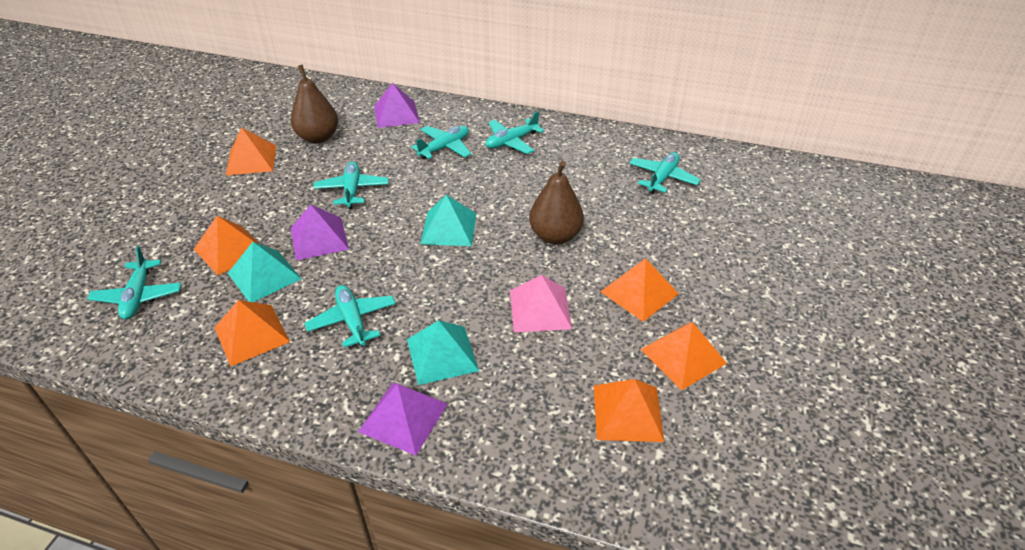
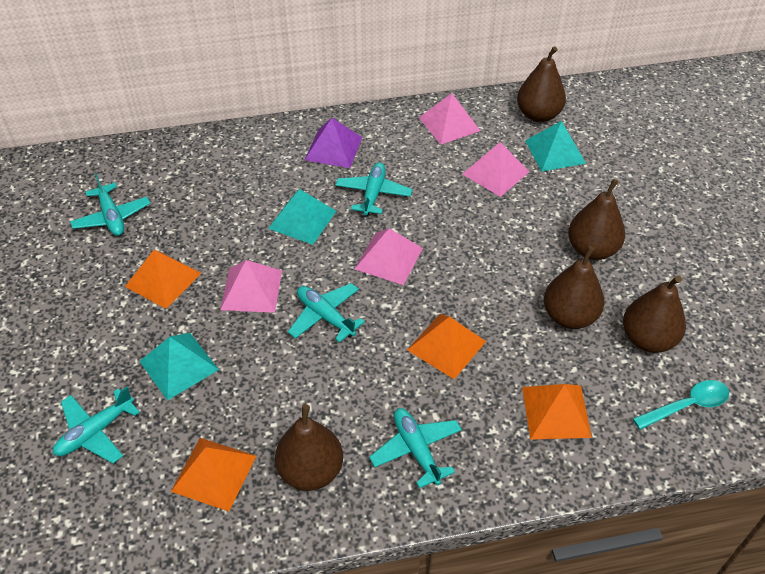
brown pear: 2 -> 5
orange pyramid: 6 -> 4
pink pyramid: 1 -> 4
purple pyramid: 3 -> 1
turquoise plane: 6 -> 5
turquoise spoon: 0 -> 1

